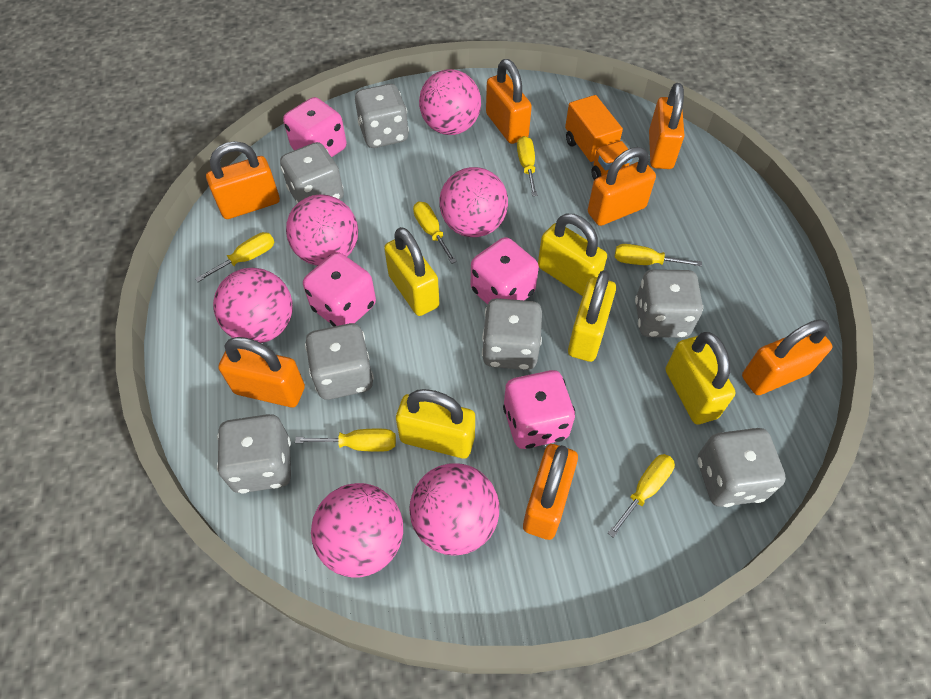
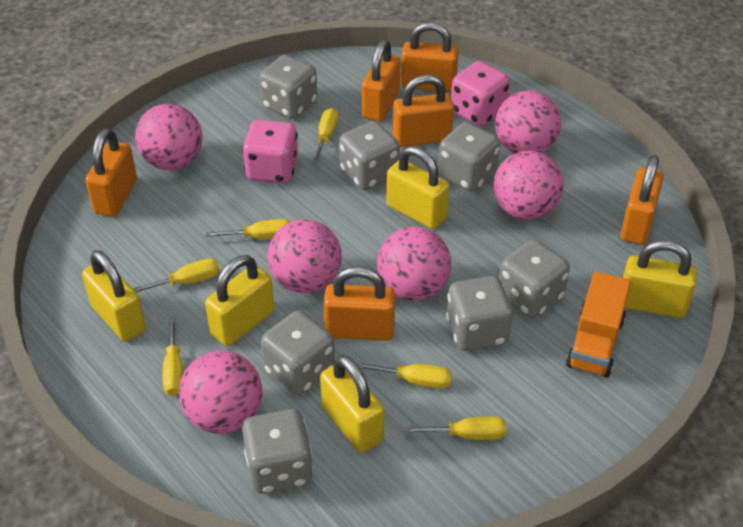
orange padlock: 7 -> 6
pink dice: 4 -> 2

